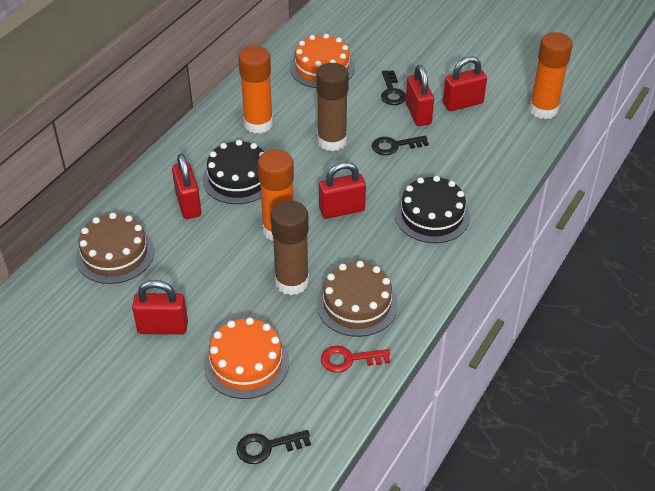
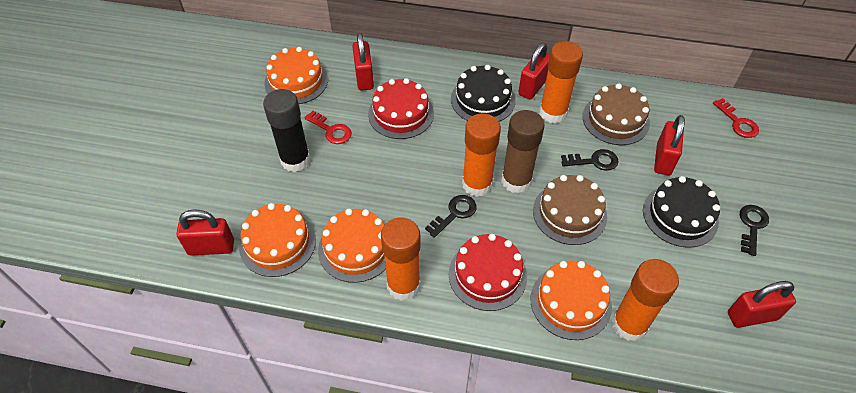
black glue stick: 0 -> 1
brown glue stick: 2 -> 1
orange cake: 2 -> 4
orange glue stick: 3 -> 4
red cake: 0 -> 2
red key: 1 -> 2

